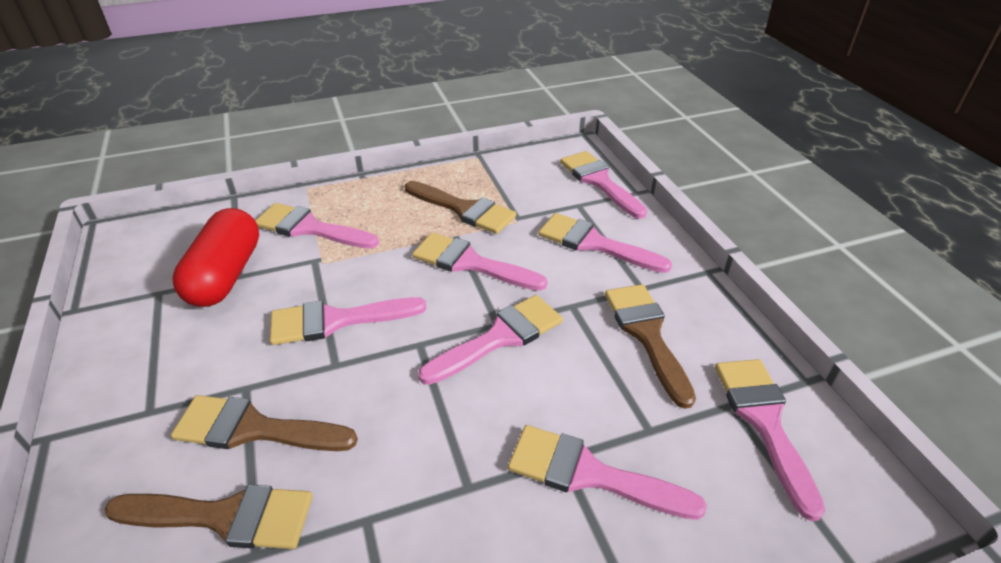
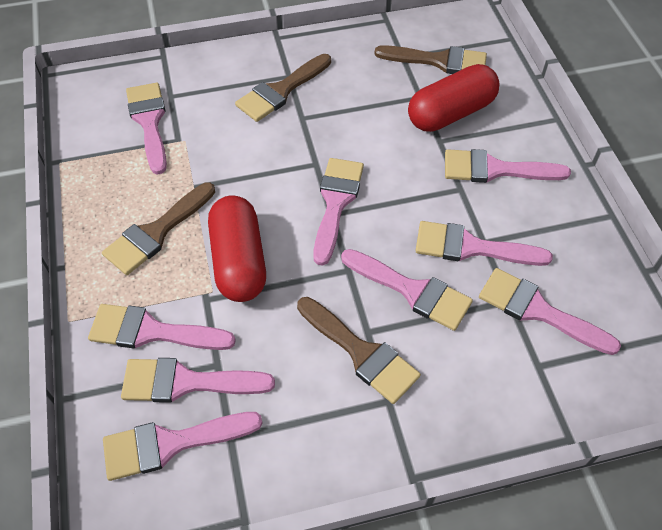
pink brush: 8 -> 9
red capsule: 1 -> 2

